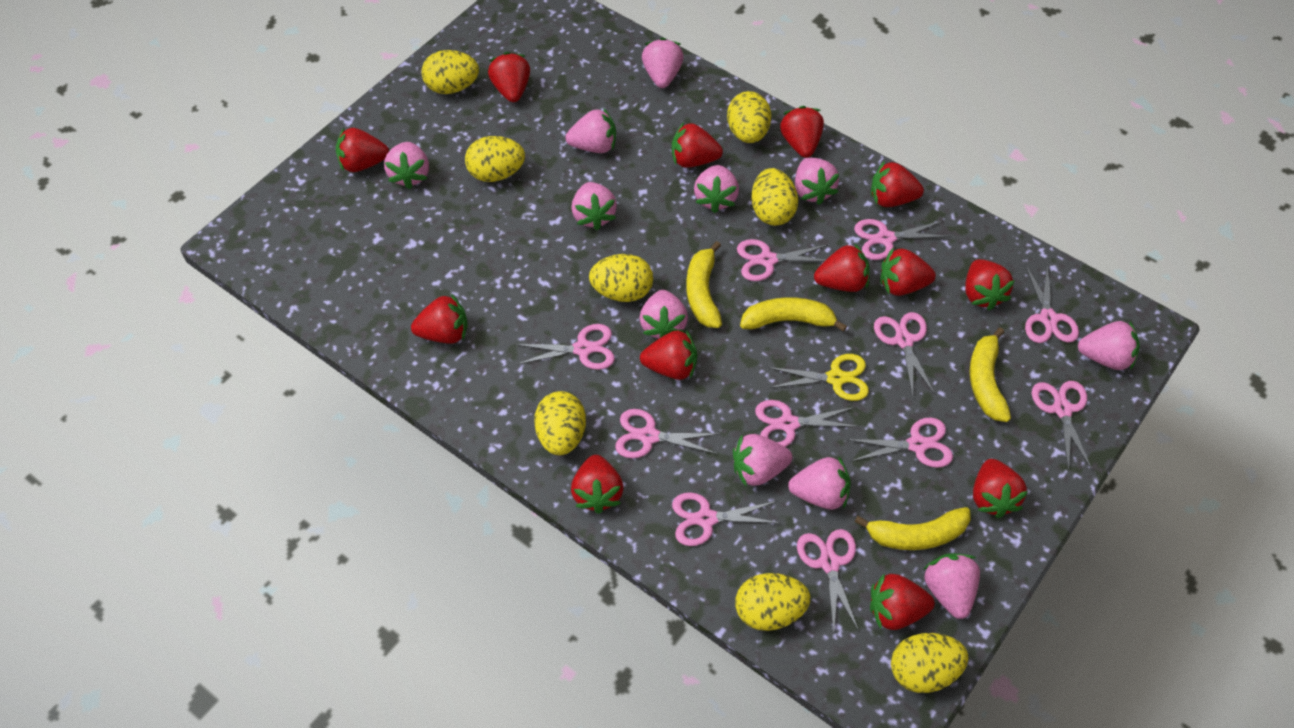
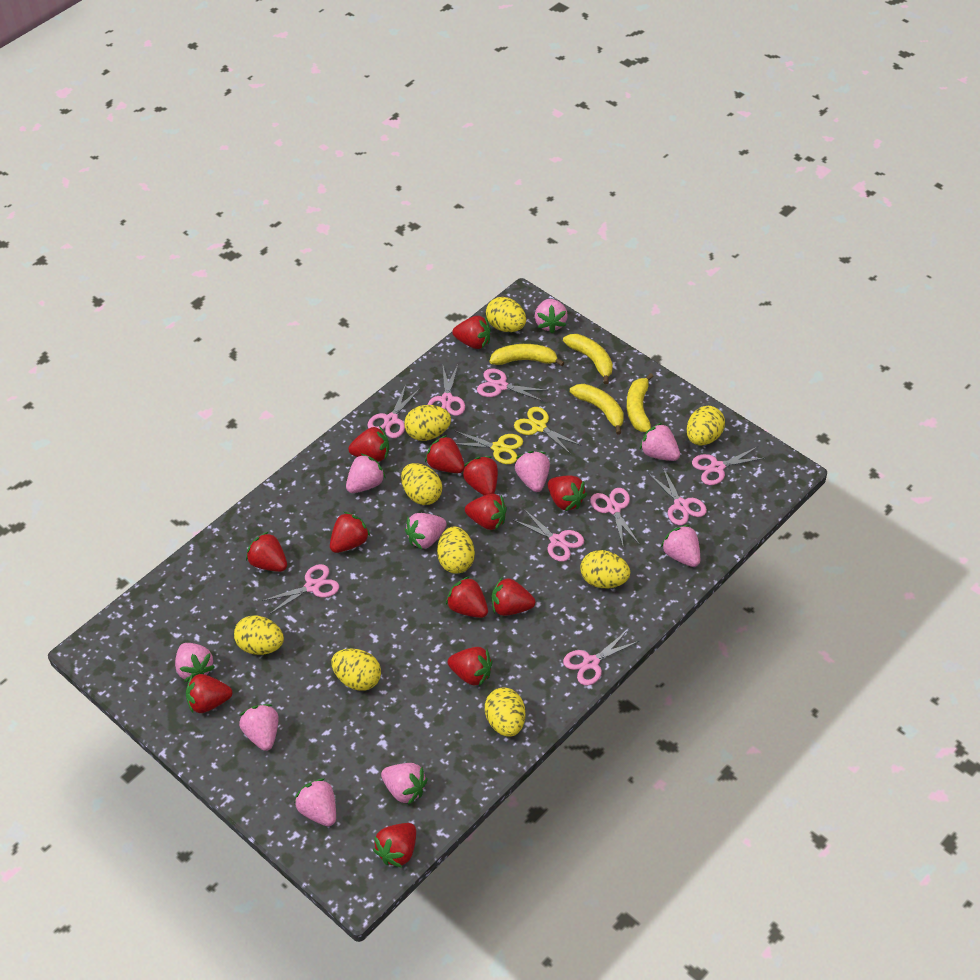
pink scissors: 11 -> 9
pink strawberry: 11 -> 10
yellow egg: 8 -> 9
yellow scissors: 1 -> 2

